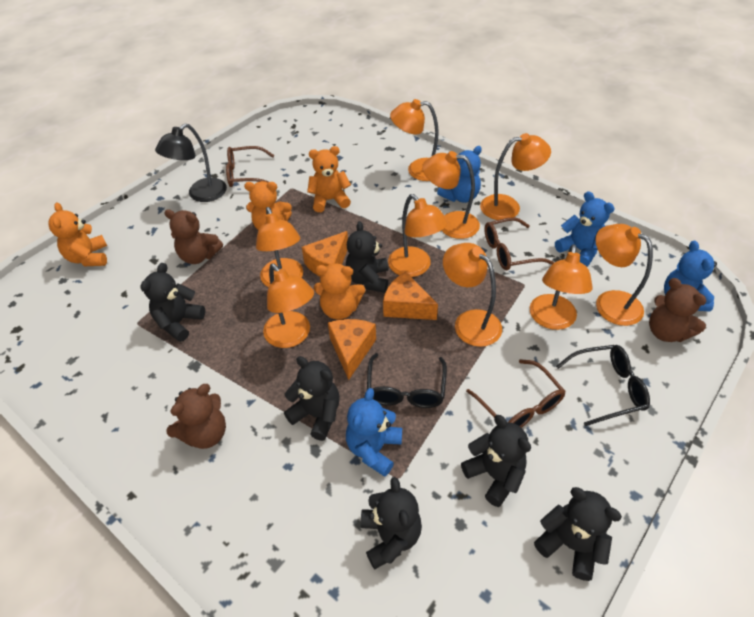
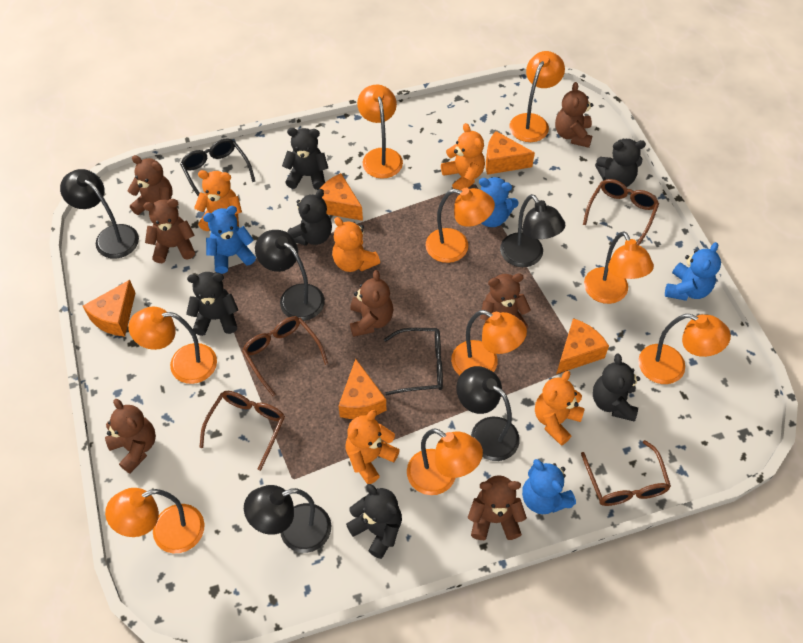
black lamp: 1 -> 5
brown glasses: 3 -> 4
brown teddy bear: 3 -> 7
orange cheese: 3 -> 5
orange teddy bear: 4 -> 5

